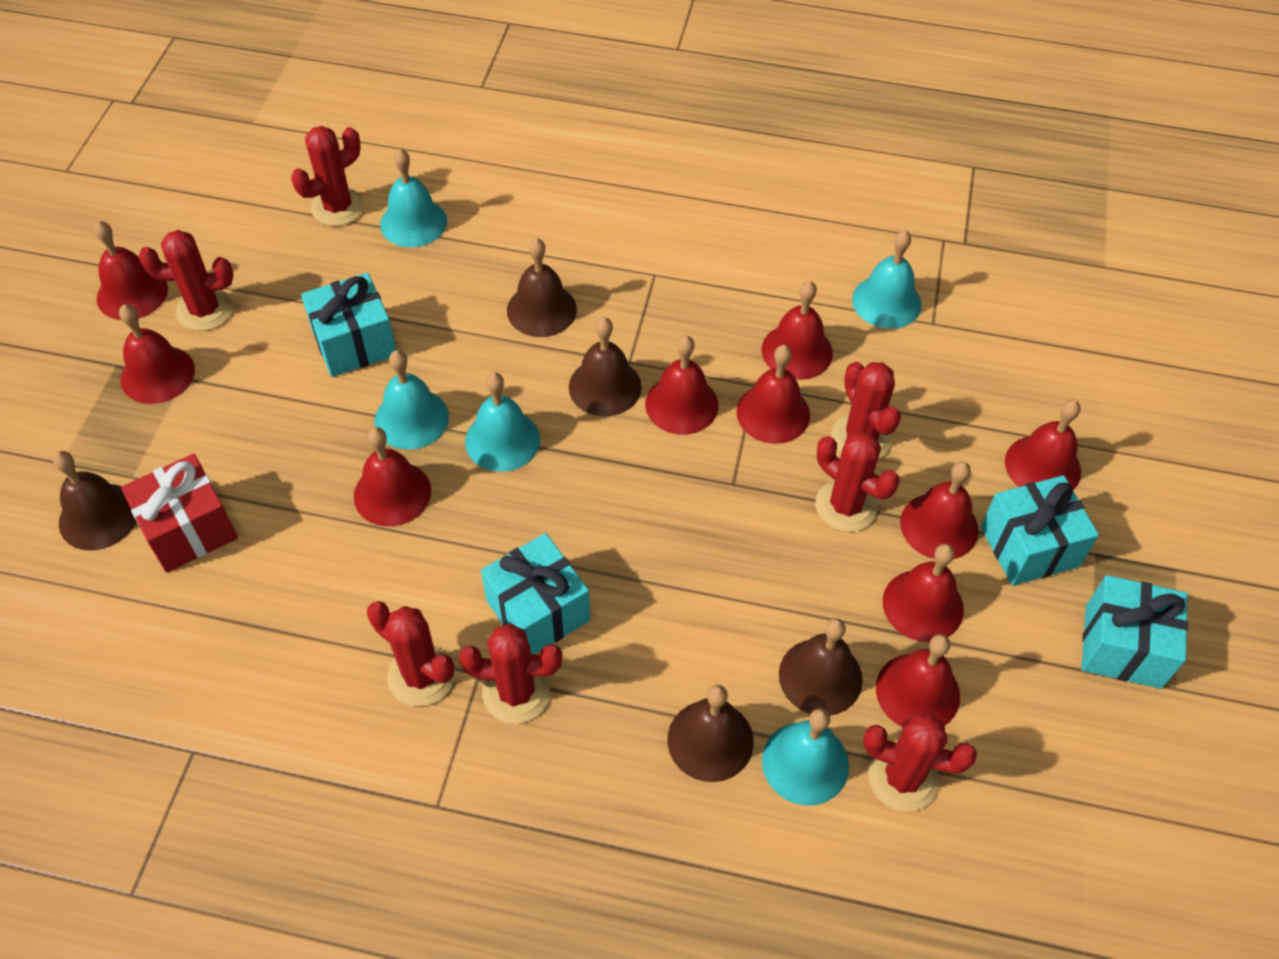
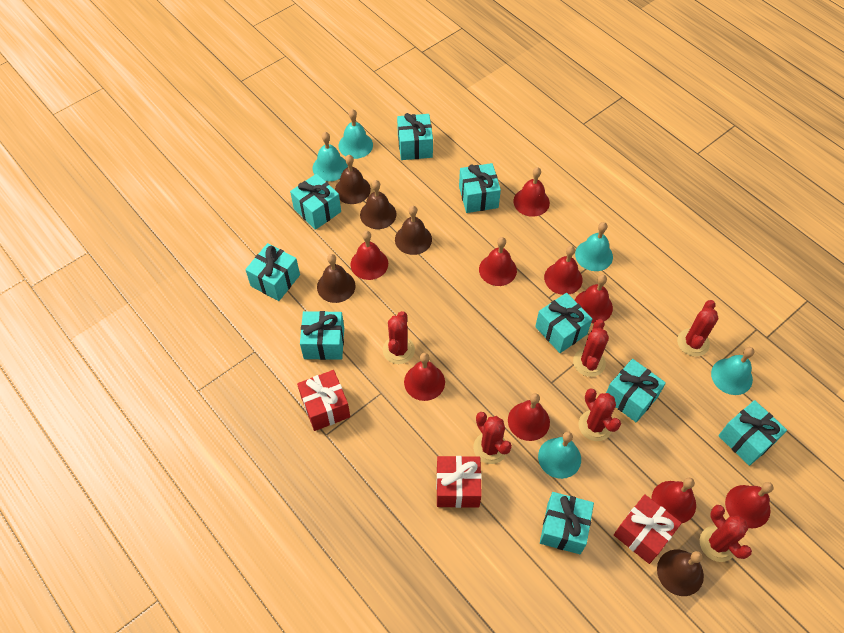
red bell: 10 -> 9
red cactus: 7 -> 6
red gift: 1 -> 3
turquoise gift: 4 -> 9

